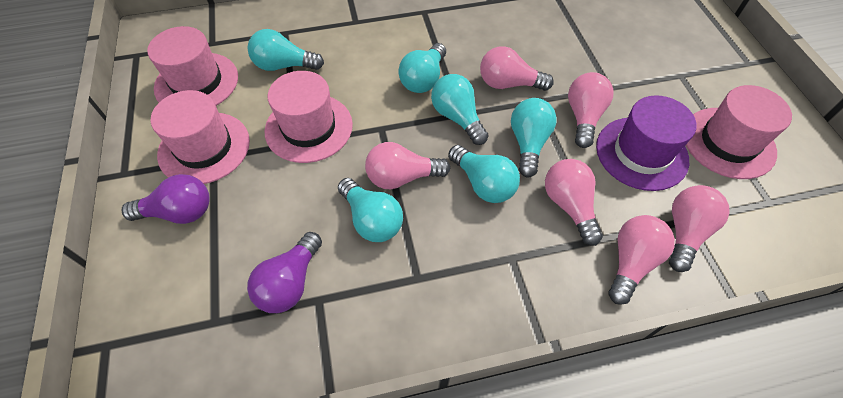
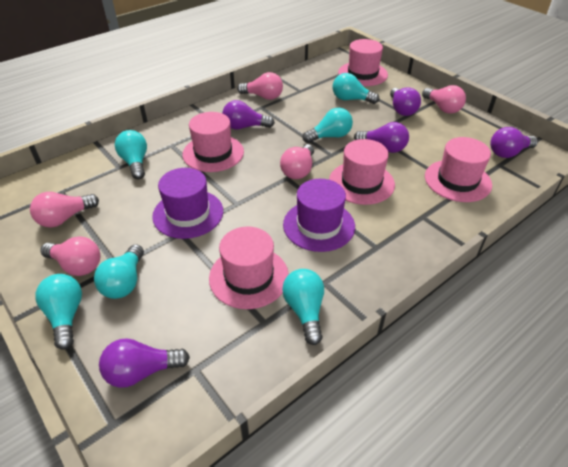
pink hat: 4 -> 5
pink light bulb: 6 -> 5
purple hat: 1 -> 2
purple light bulb: 2 -> 5

